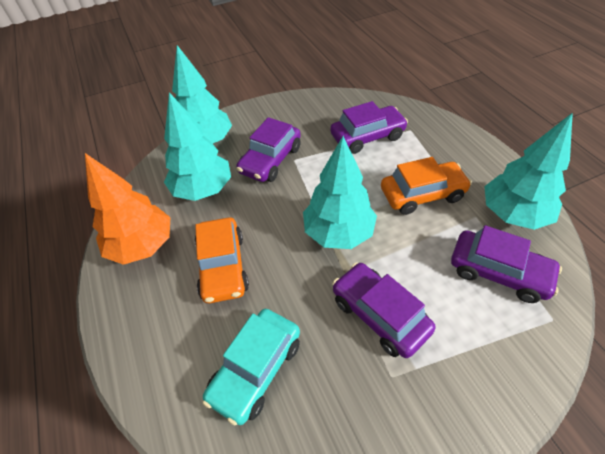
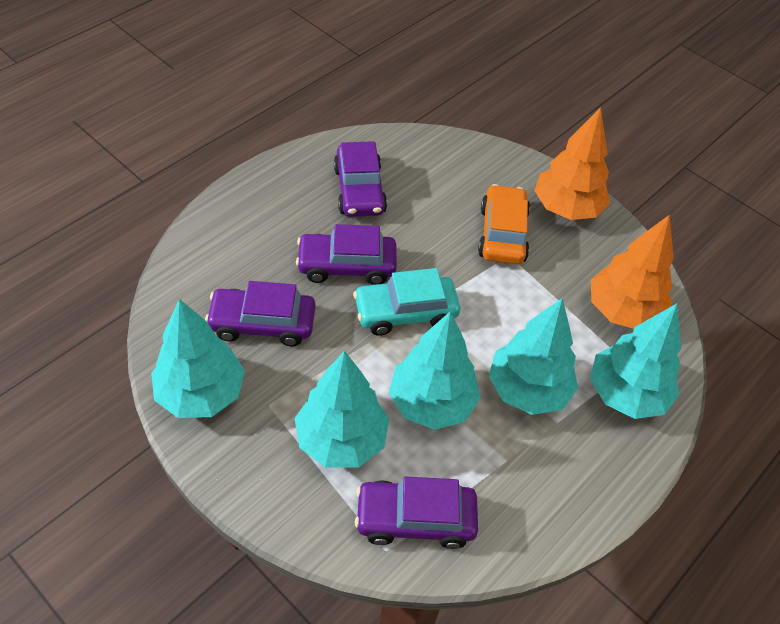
orange car: 2 -> 1
orange tree: 1 -> 2
turquoise tree: 4 -> 5

